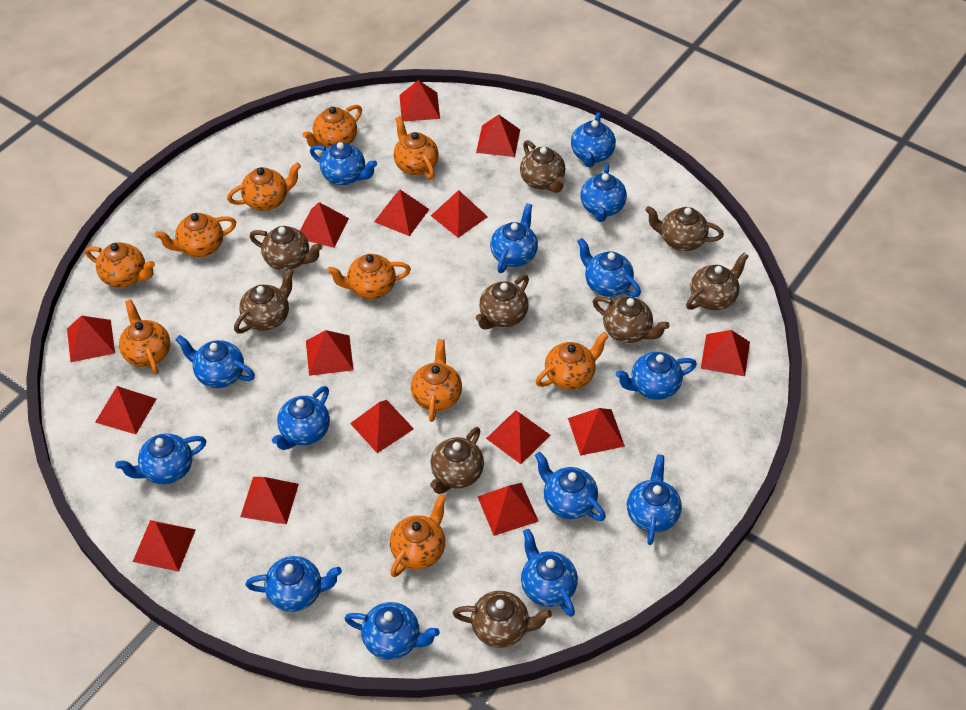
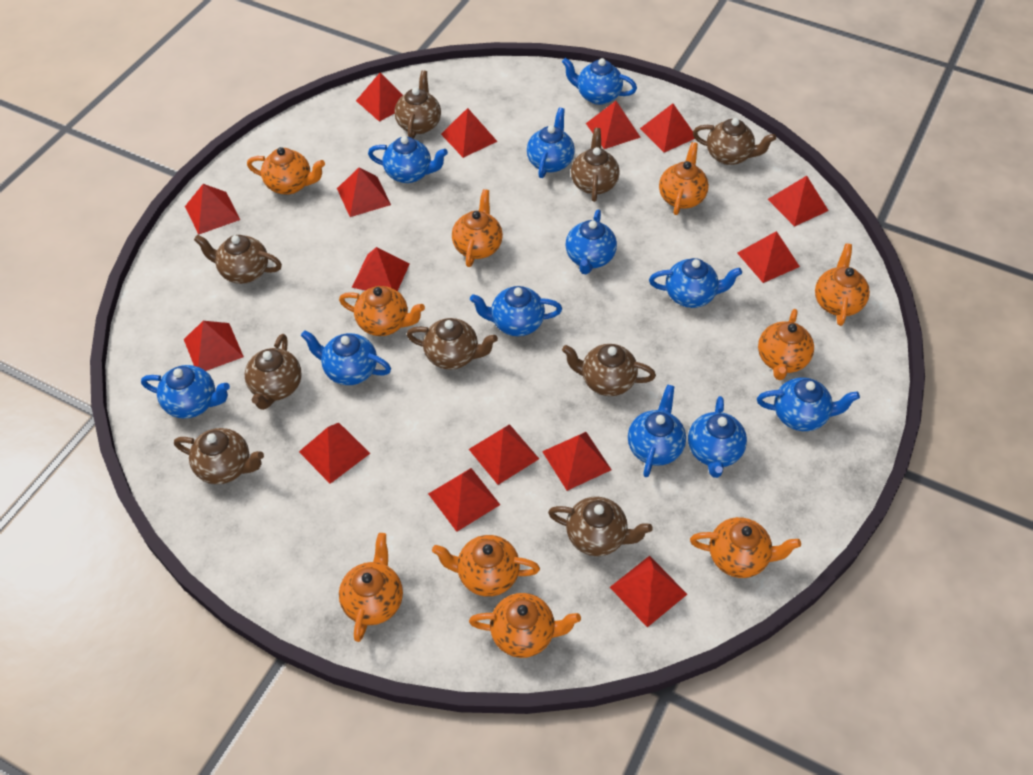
blue teapot: 14 -> 11

